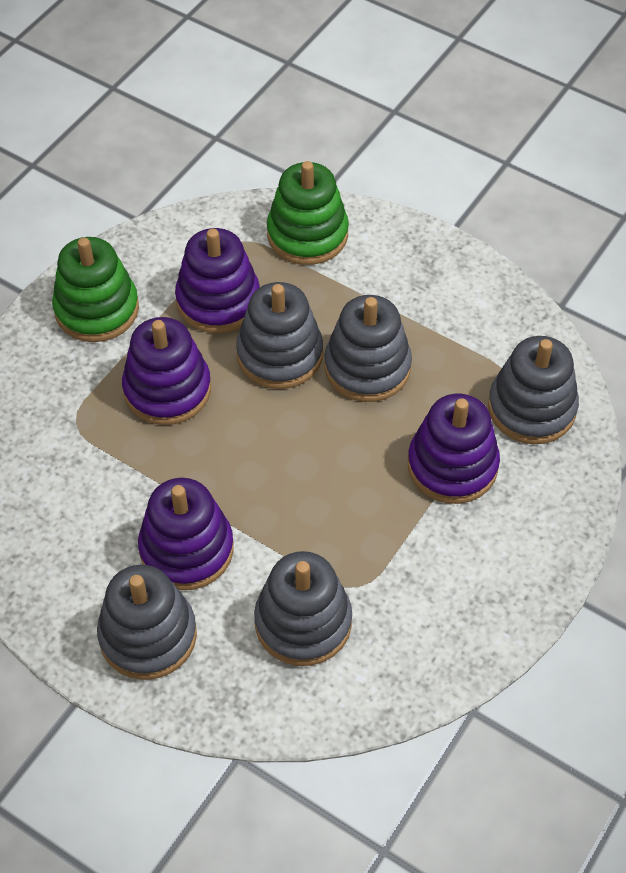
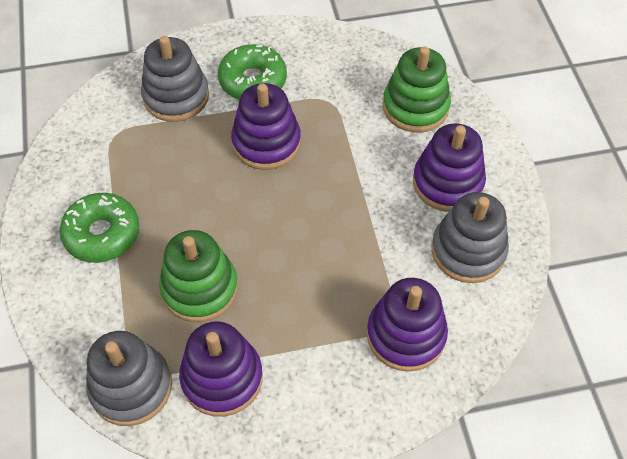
green donut: 0 -> 2
grey stacking toy: 5 -> 3

